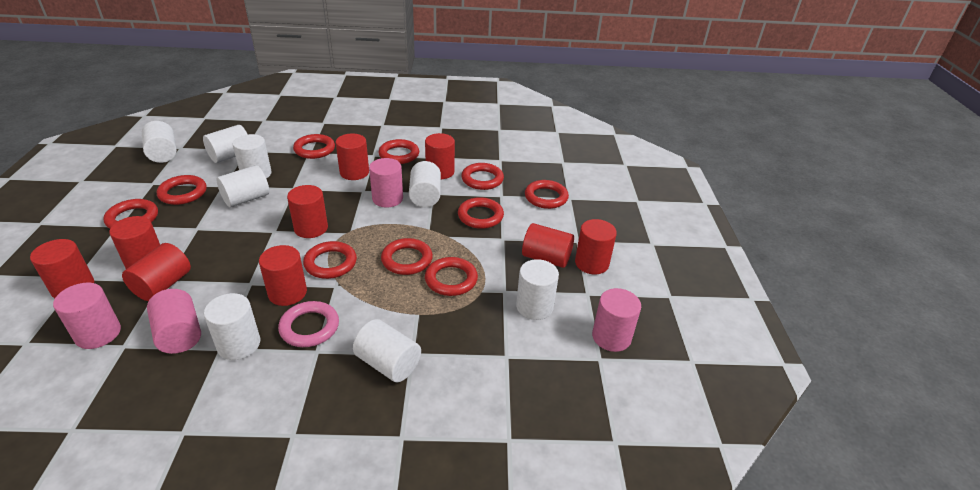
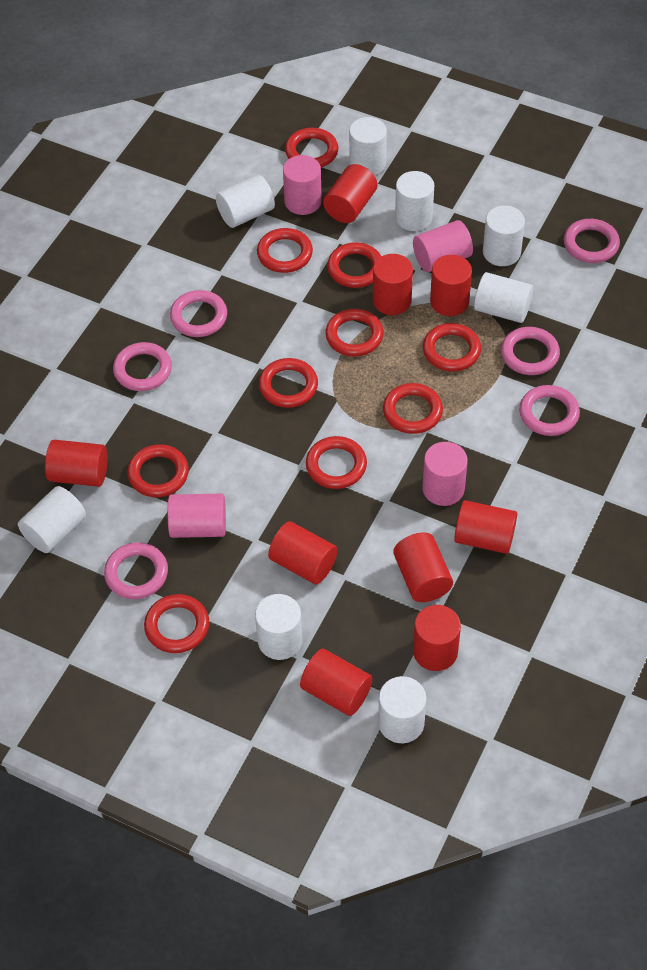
pink ring: 1 -> 6

